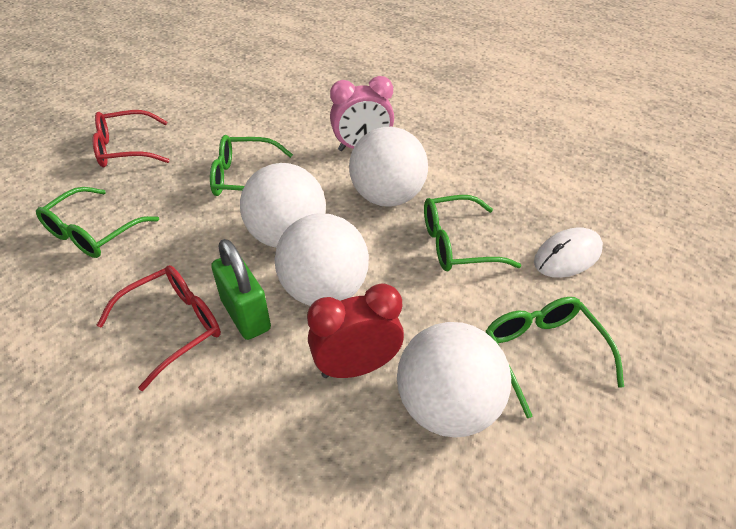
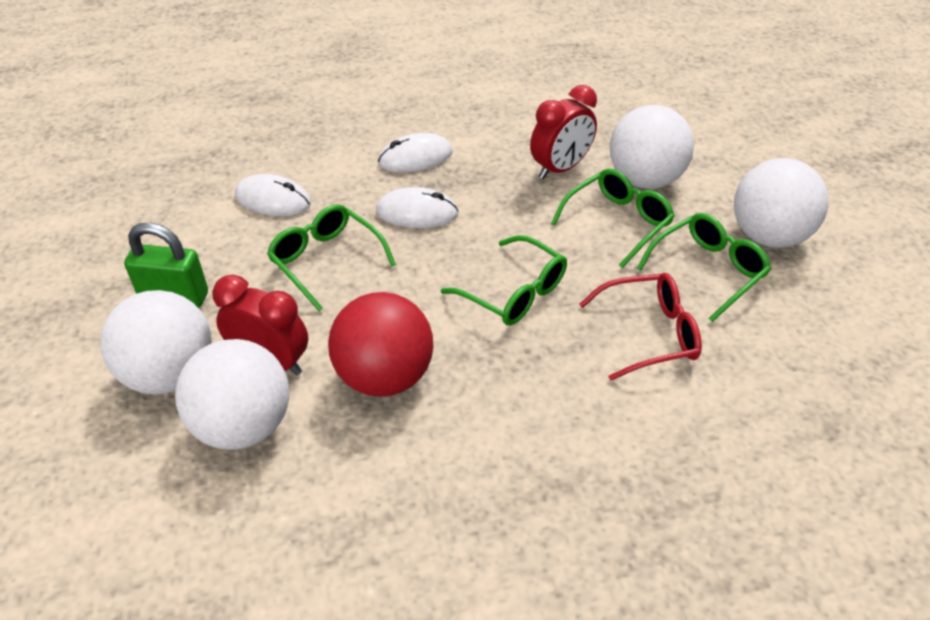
pink clock: 1 -> 0
red ball: 0 -> 1
red clock: 1 -> 2
red glasses: 2 -> 1
white mouse: 1 -> 3

